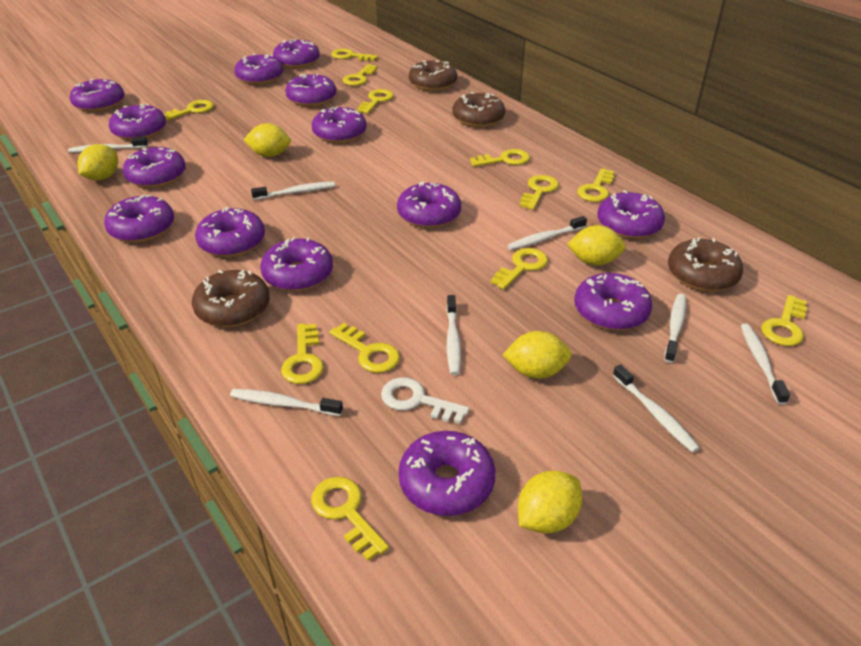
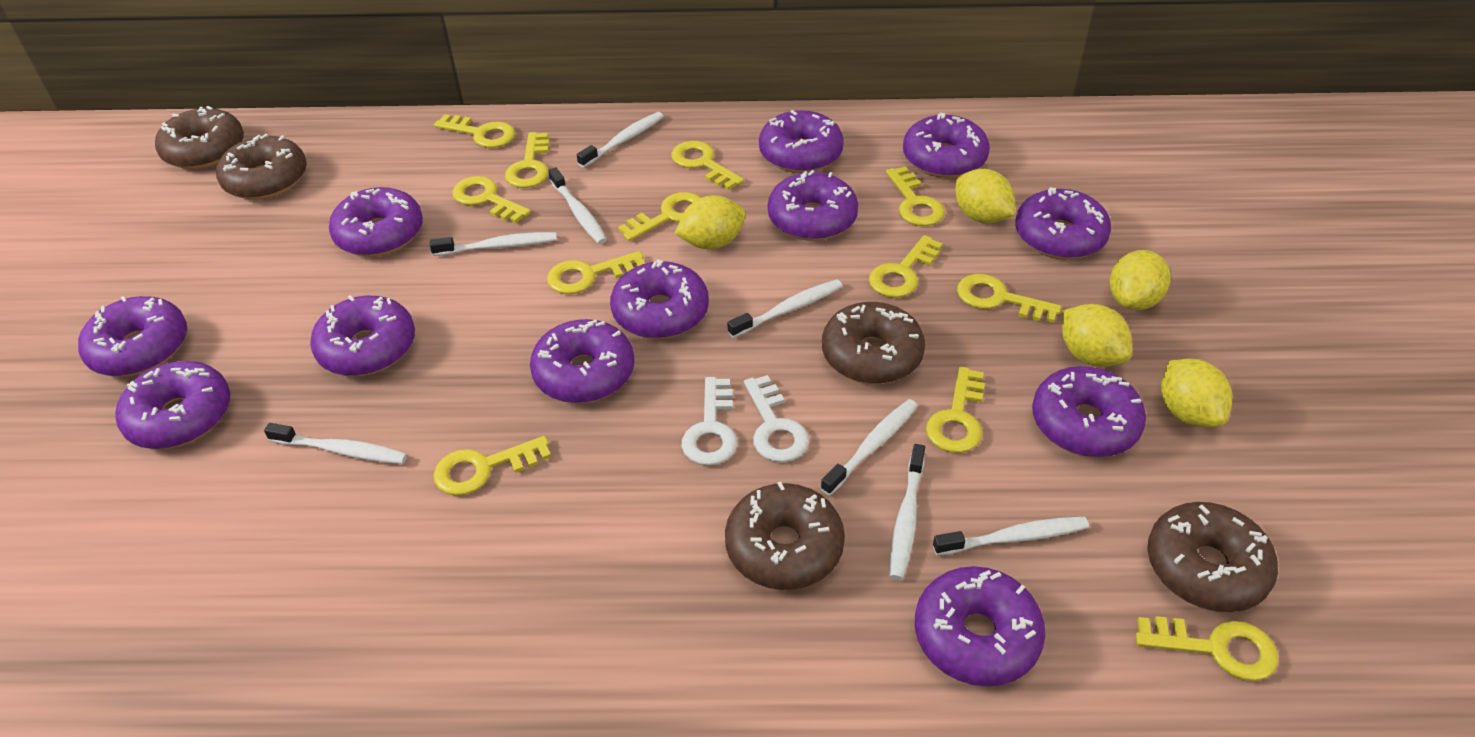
brown donut: 4 -> 5
purple donut: 14 -> 12
white key: 1 -> 2

